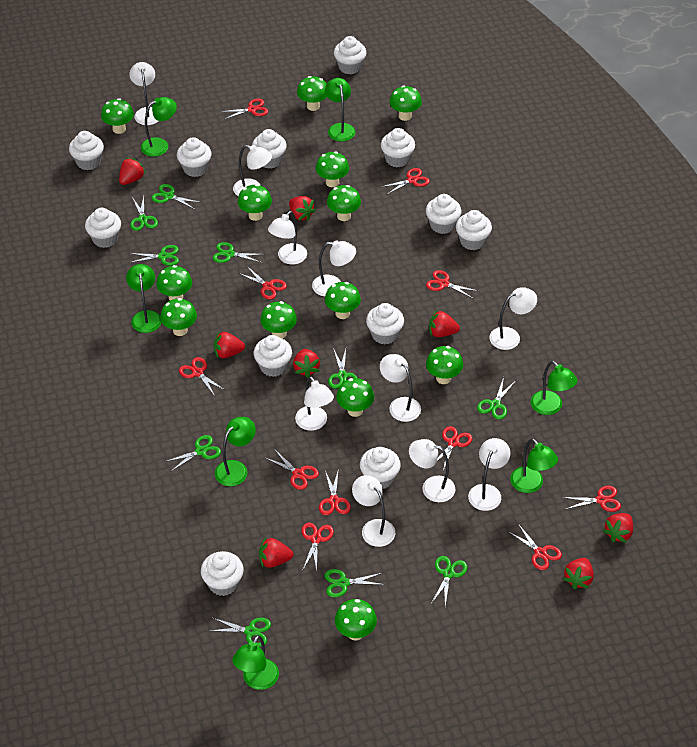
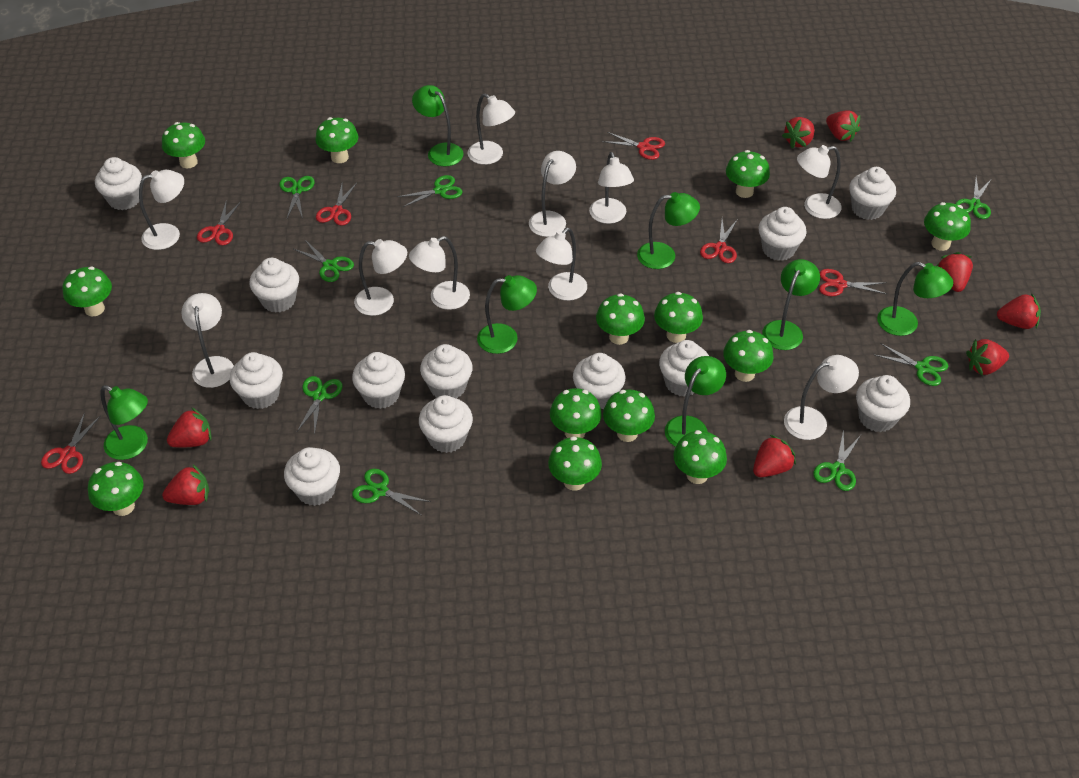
green scissors: 10 -> 8
red scissors: 11 -> 6

